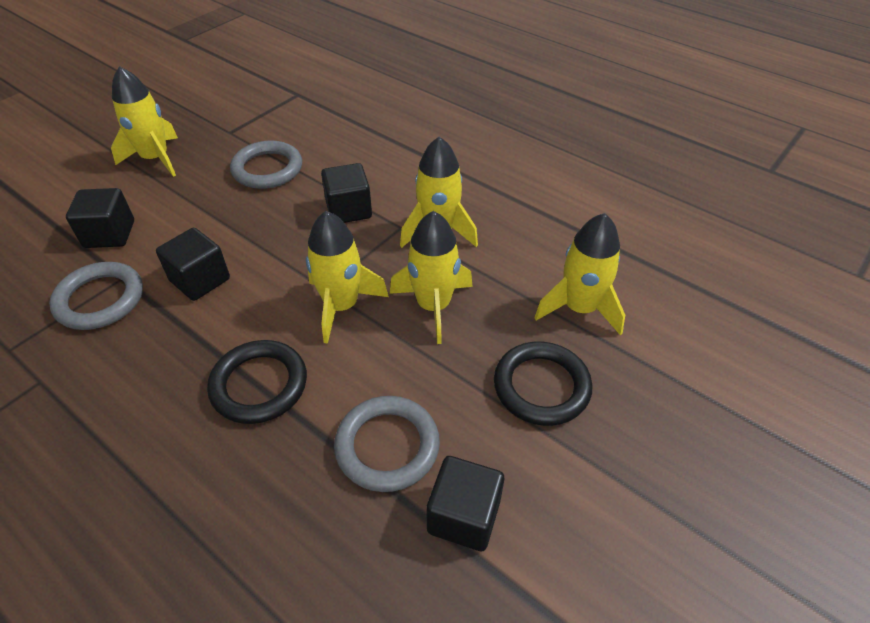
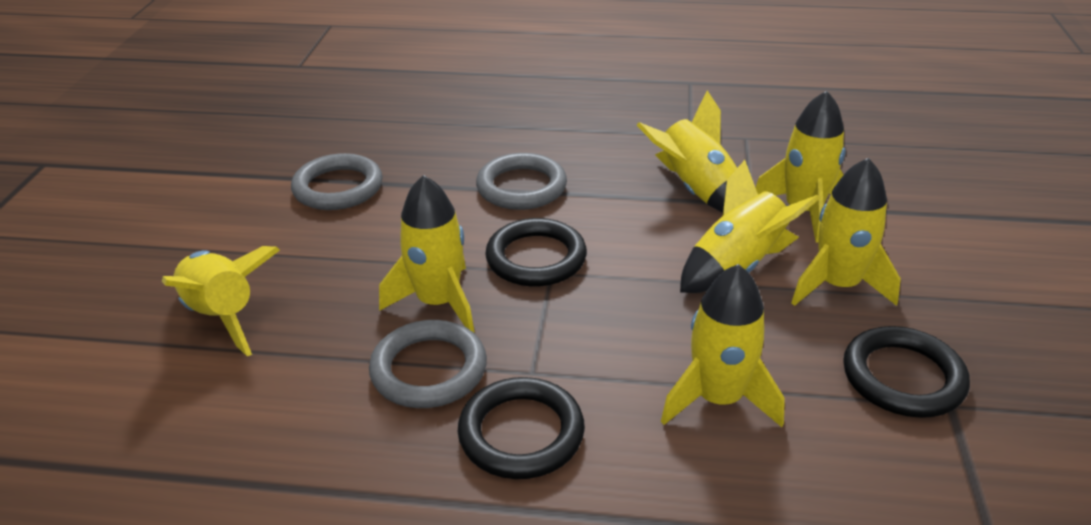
black cube: 4 -> 0
black ring: 2 -> 3
yellow rocket: 5 -> 7

